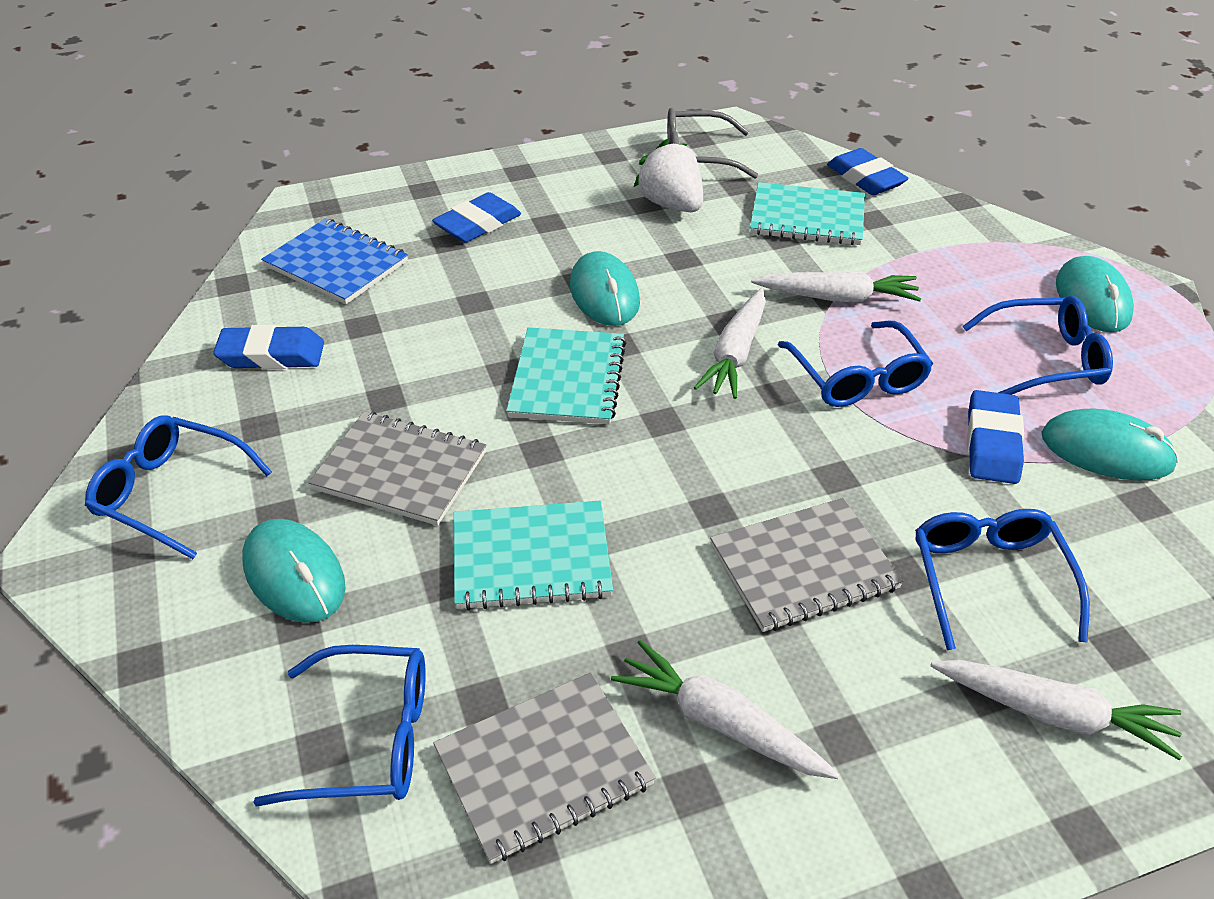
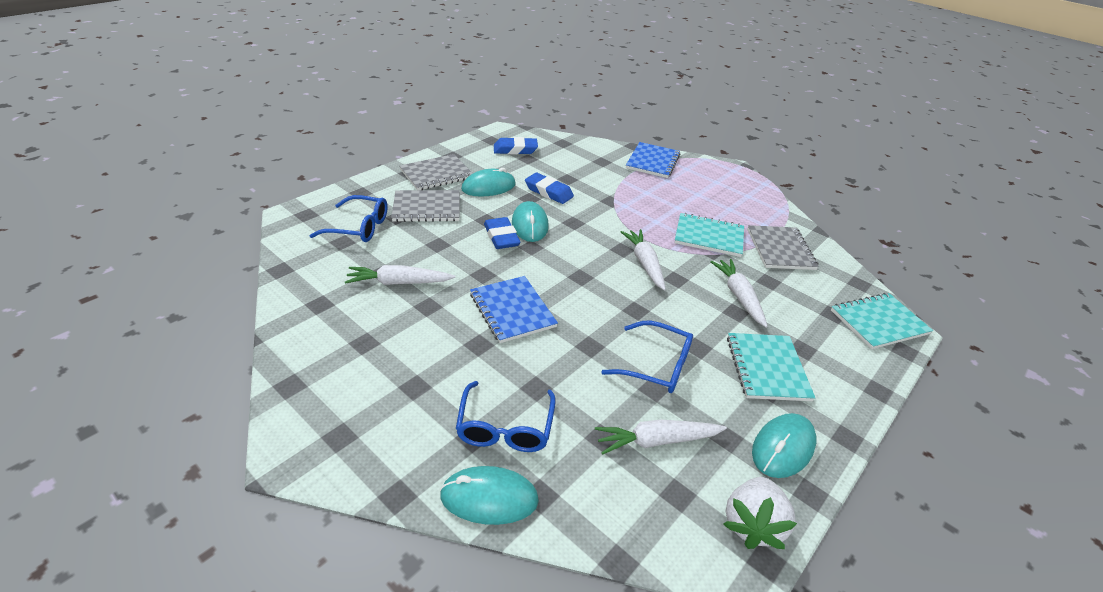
blue eraser: 4 -> 3
blue glasses: 5 -> 3
blue notebook: 1 -> 2
grey glasses: 1 -> 0

